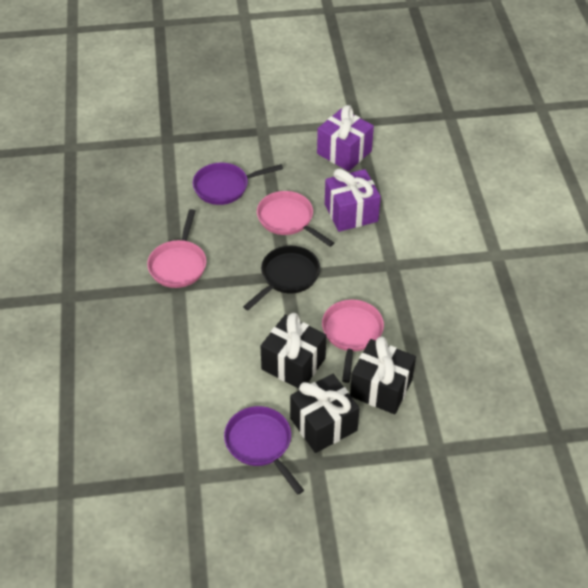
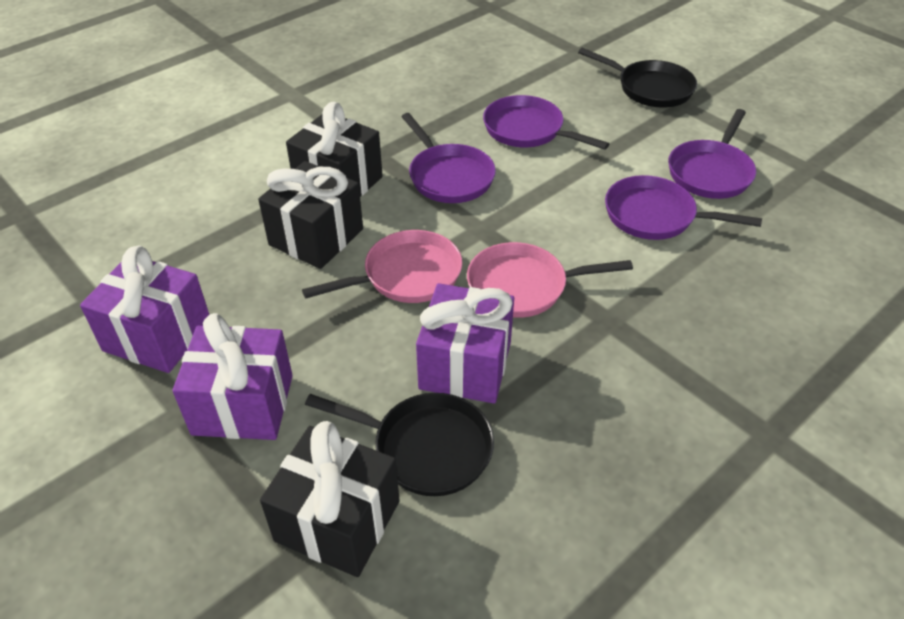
black pan: 1 -> 2
pink pan: 3 -> 2
purple gift: 2 -> 3
purple pan: 2 -> 4

